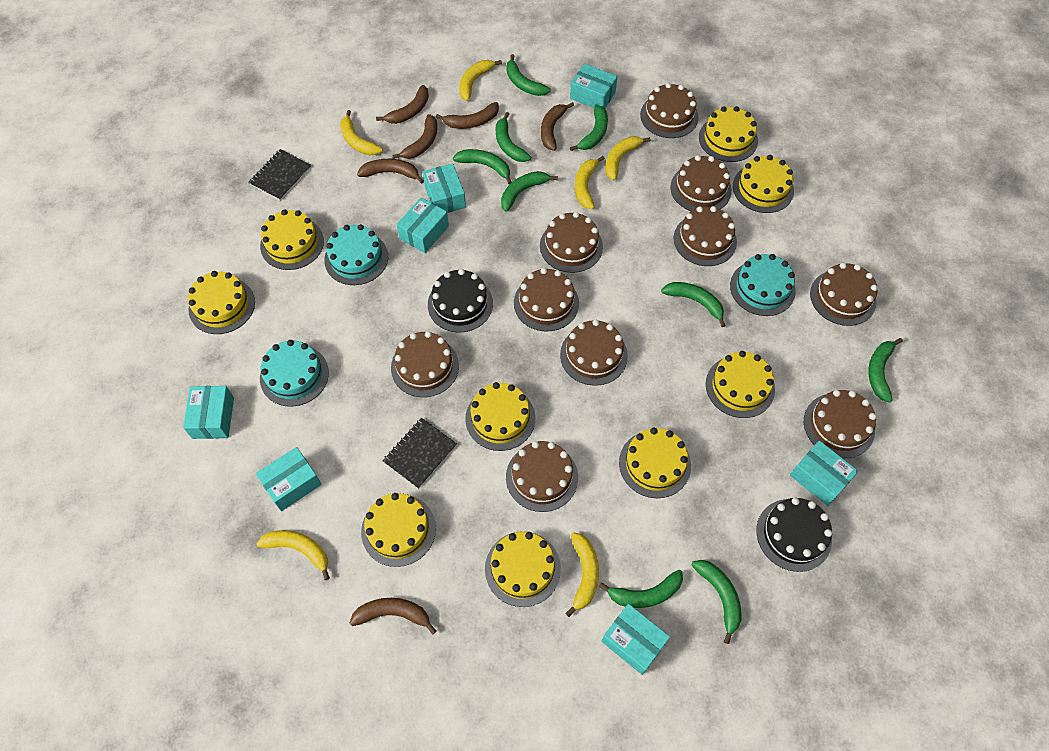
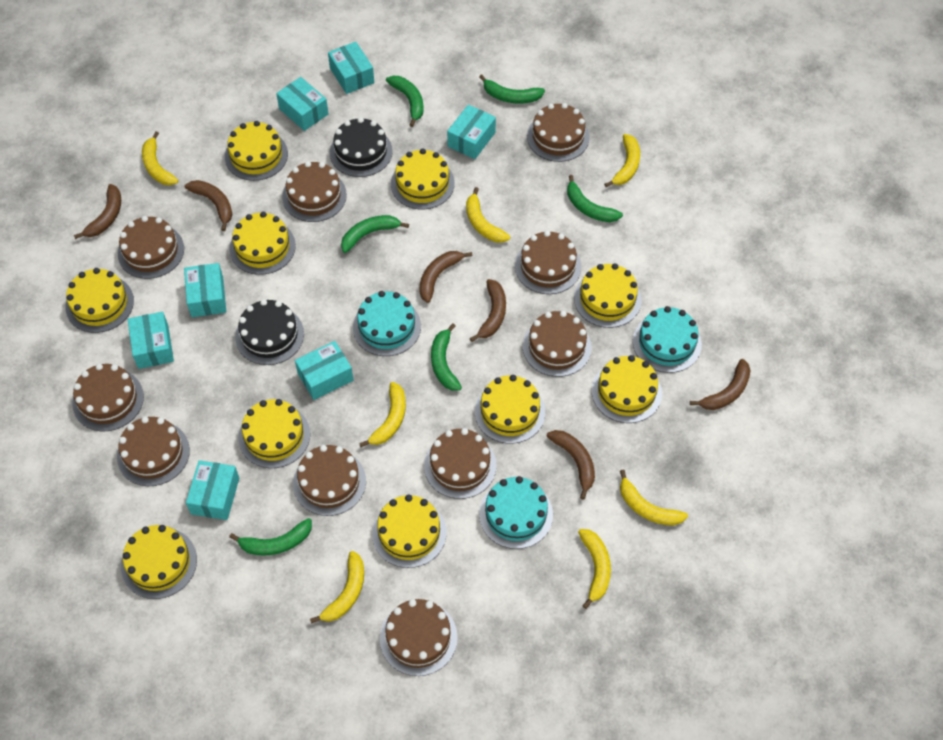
black notebook: 2 -> 0
green banana: 9 -> 6
yellow banana: 6 -> 7
yellow cake: 9 -> 10

